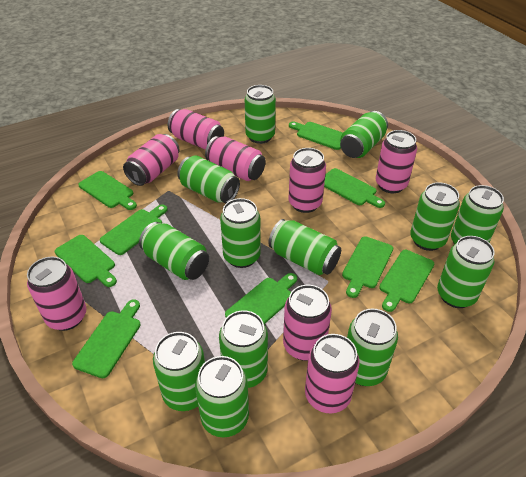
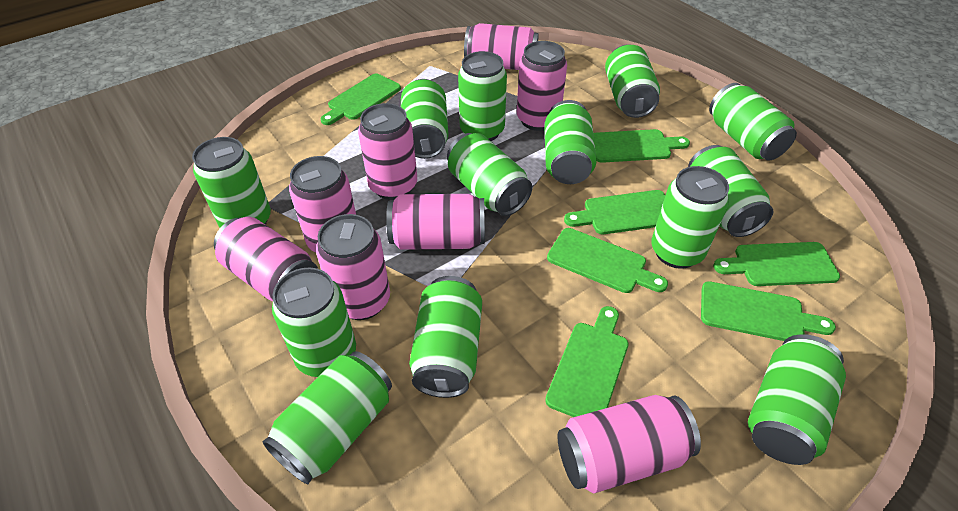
green cutting board: 9 -> 7

